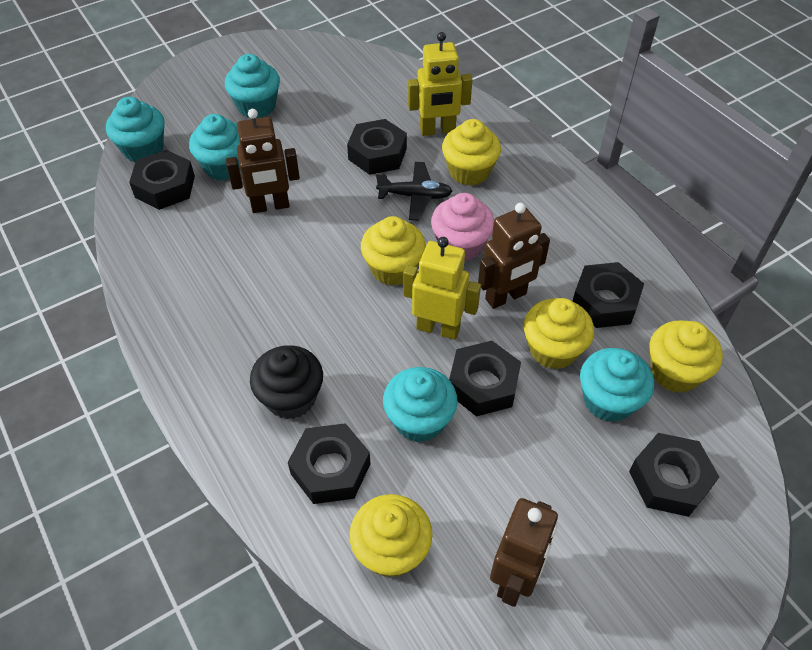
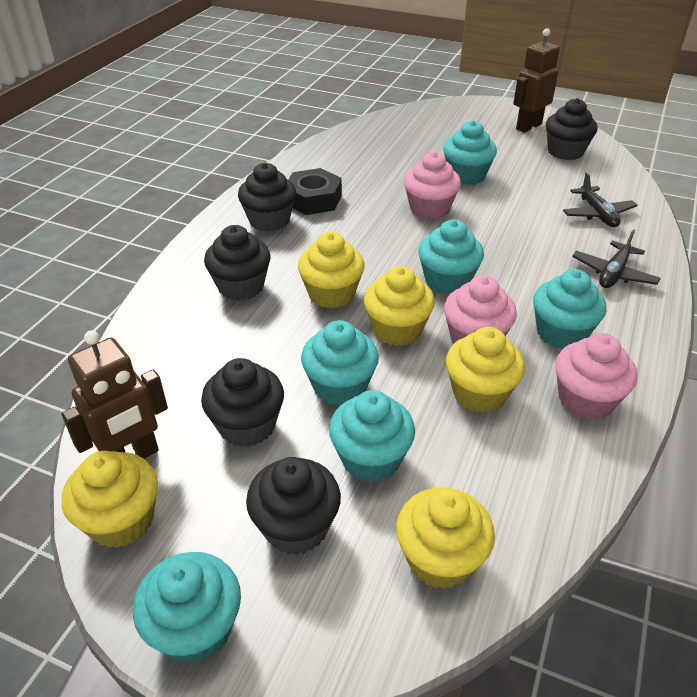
black cupcake: 1 -> 5
black nut: 6 -> 1
black plane: 1 -> 2
brown robot: 3 -> 2
pink cupcake: 1 -> 3
turquoise cupcake: 5 -> 6
yellow robot: 2 -> 0

